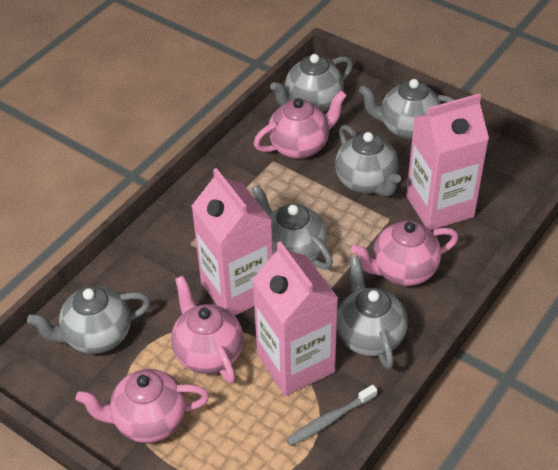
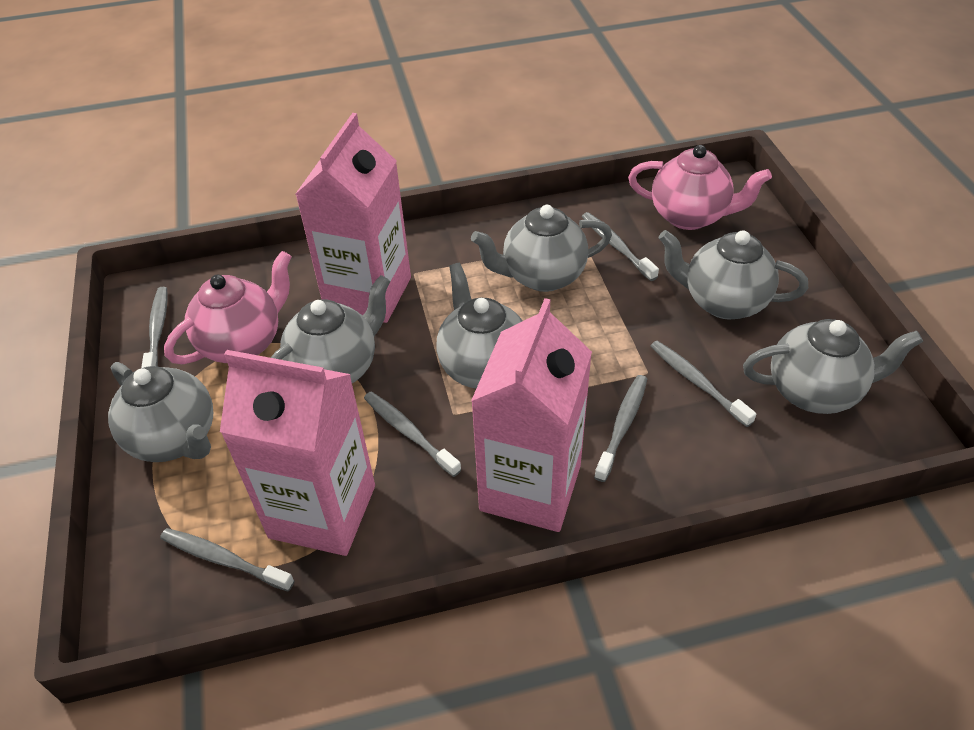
grey toothbrush: 1 -> 6
pink teapot: 4 -> 2

